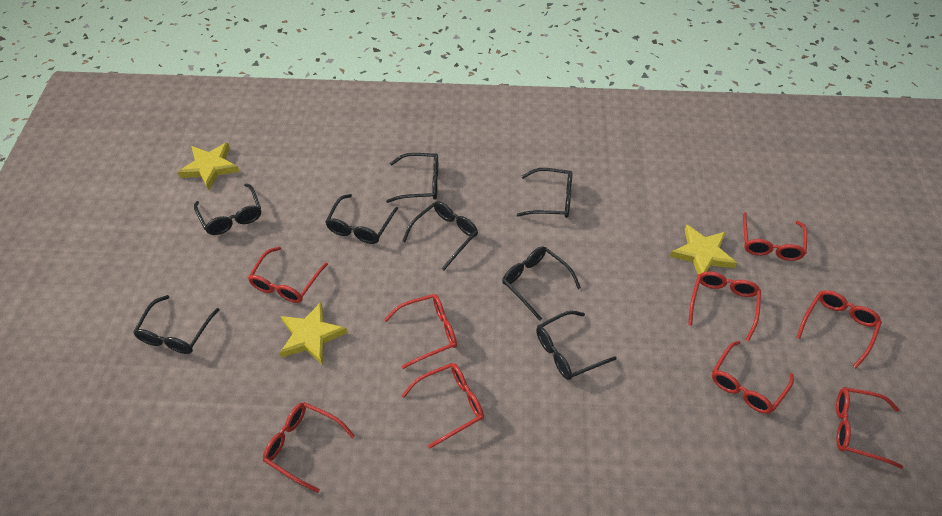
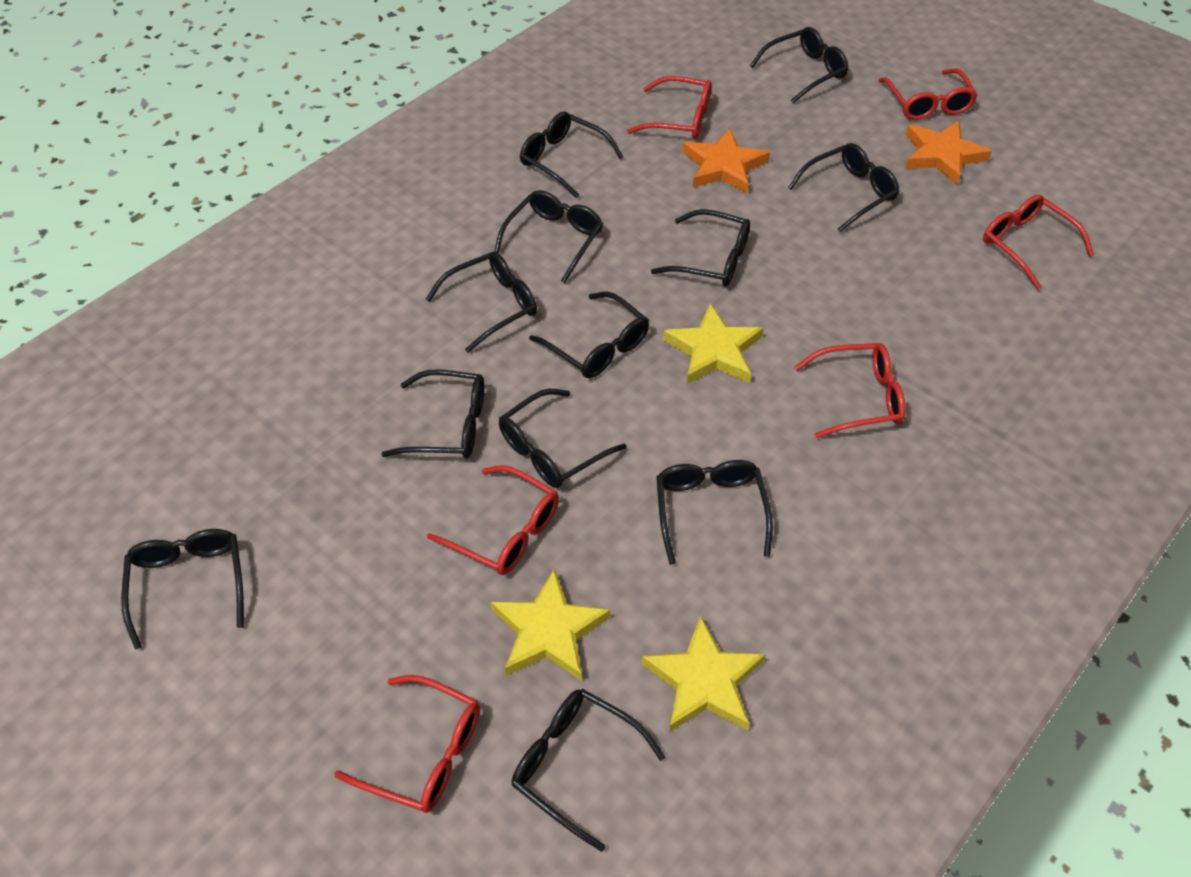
black glasses: 8 -> 12
orange star: 0 -> 2
red glasses: 9 -> 6

